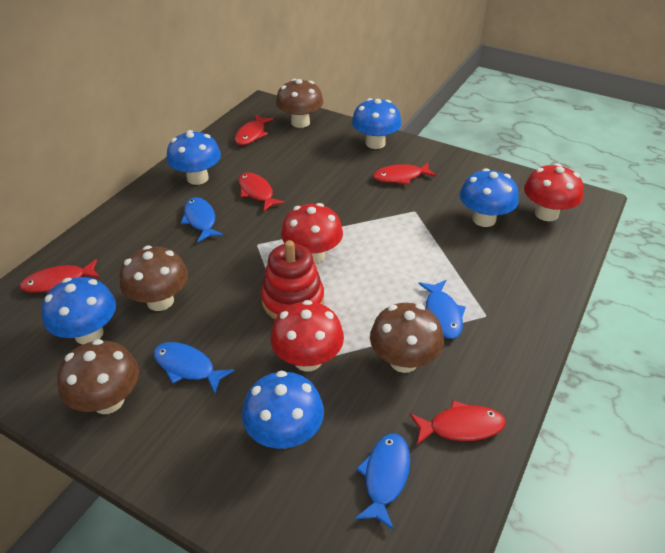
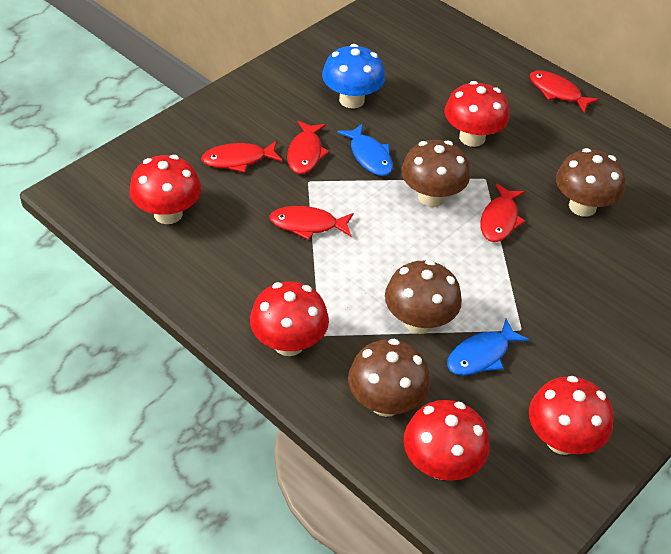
blue fish: 4 -> 2
blue mushroom: 5 -> 1
red mushroom: 3 -> 5
red stacking toy: 1 -> 0

